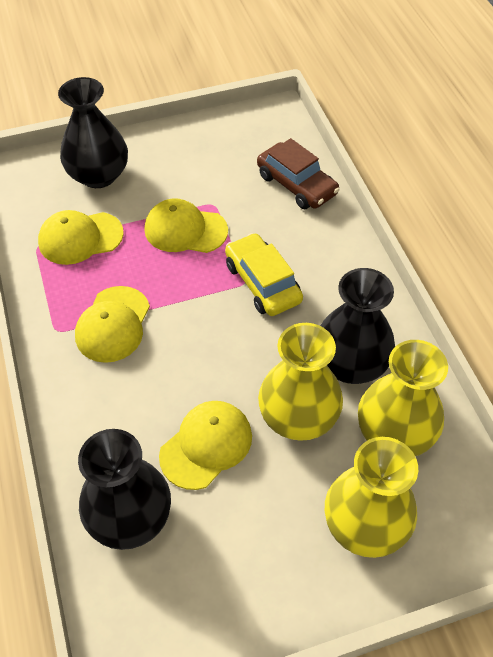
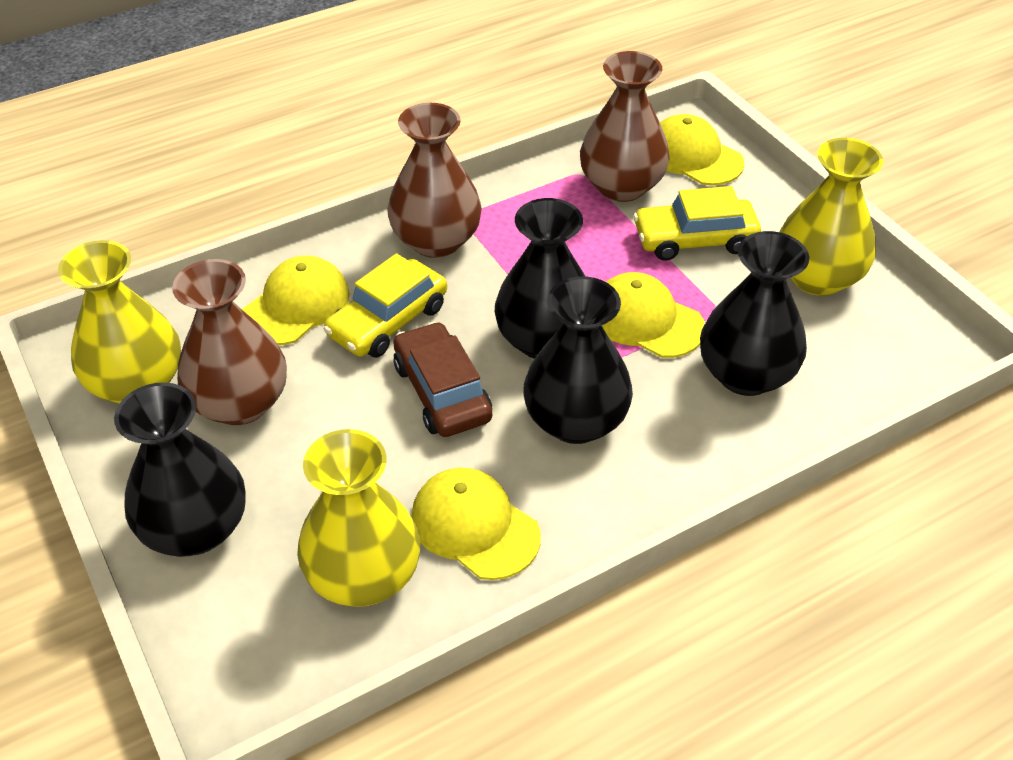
black vase: 3 -> 4
brown vase: 0 -> 3
yellow car: 1 -> 2

